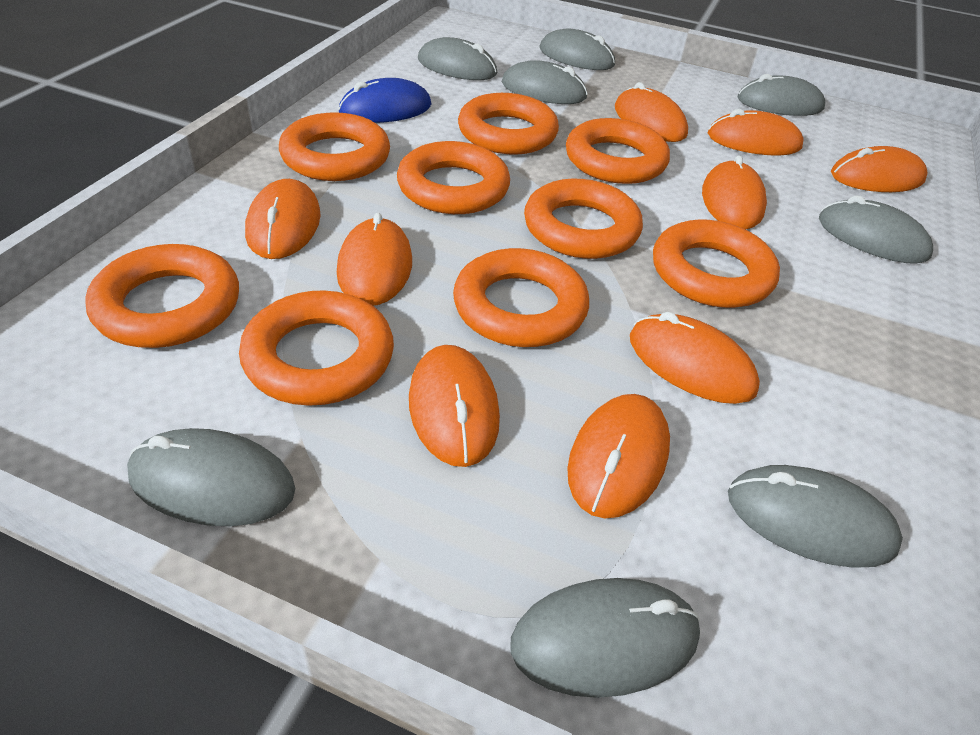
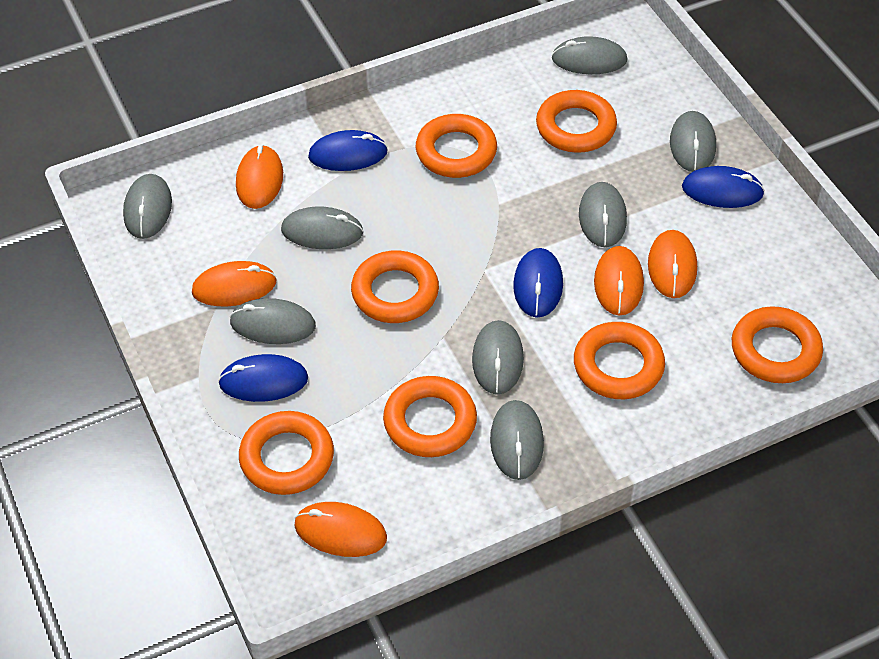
blue mouse: 1 -> 4
orange mouse: 9 -> 5
orange ring: 9 -> 7

